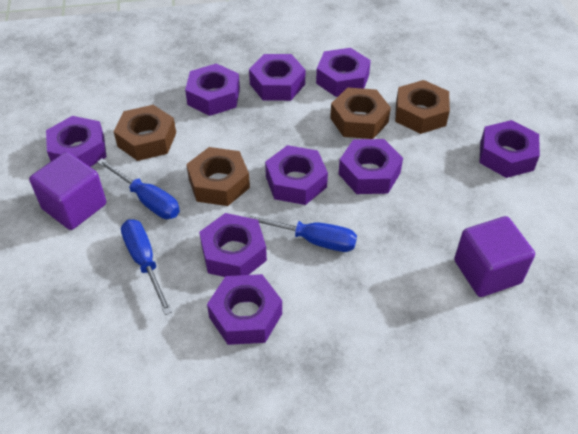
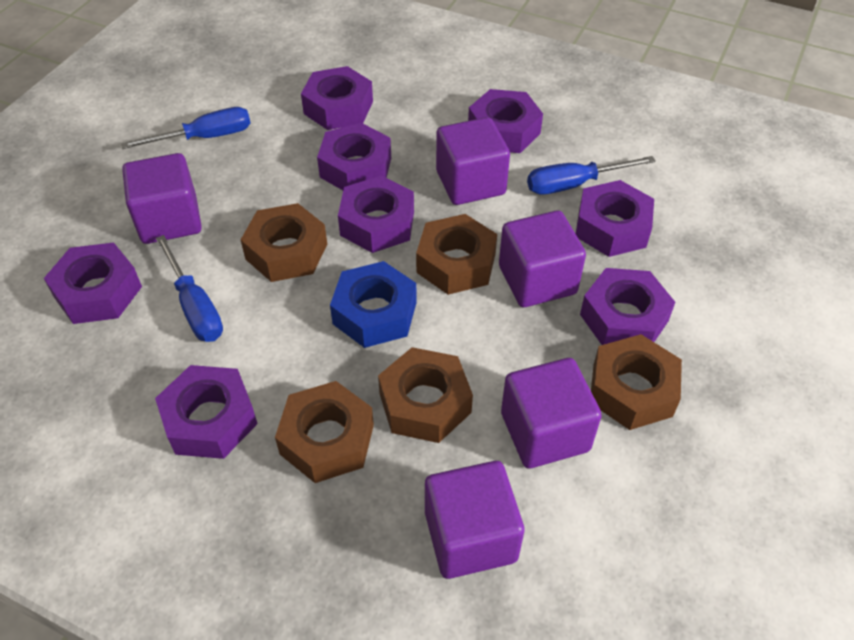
blue nut: 0 -> 1
brown nut: 4 -> 5
purple cube: 2 -> 5
purple nut: 9 -> 8

